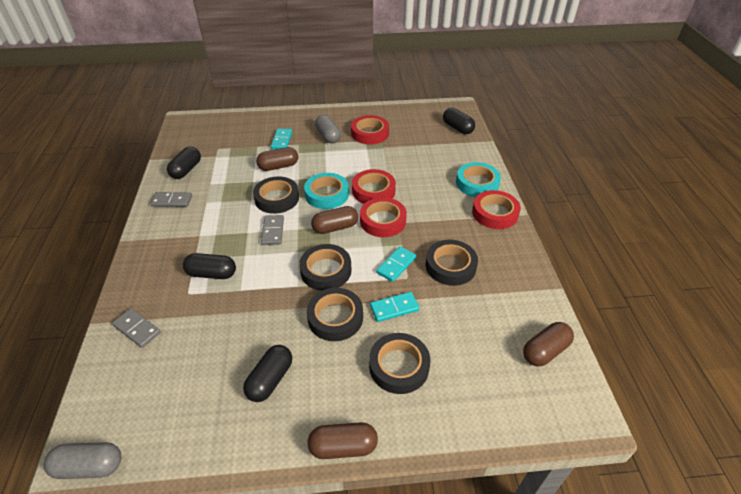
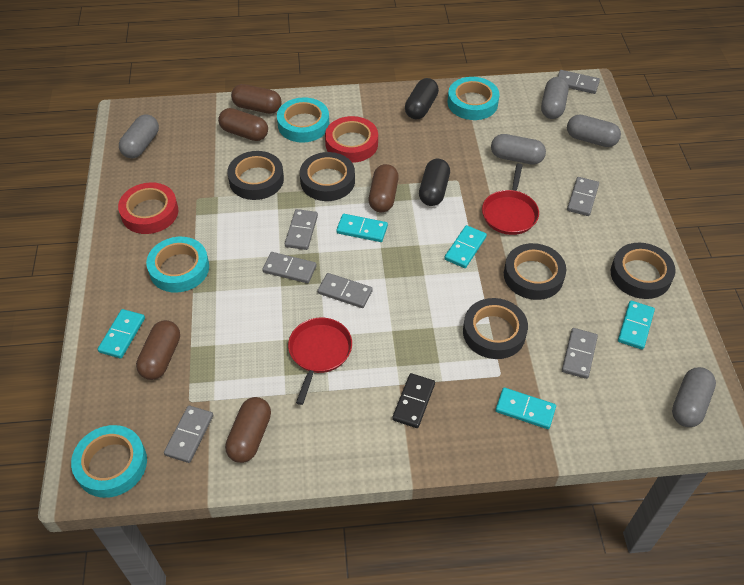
black capsule: 4 -> 2
black domino: 0 -> 1
brown capsule: 4 -> 5
grey capsule: 2 -> 5
grey domino: 3 -> 7
red pan: 0 -> 2
red tape: 4 -> 2
turquoise domino: 3 -> 5
turquoise tape: 2 -> 4

